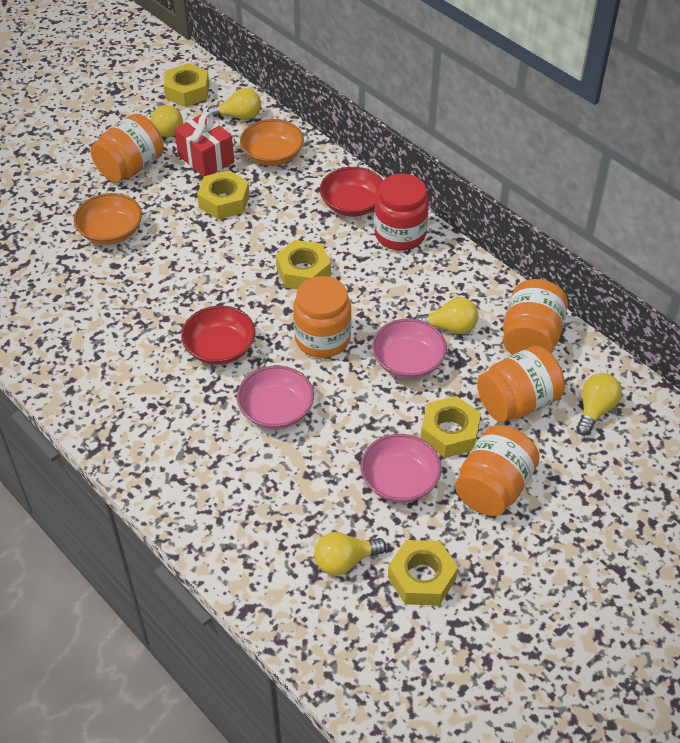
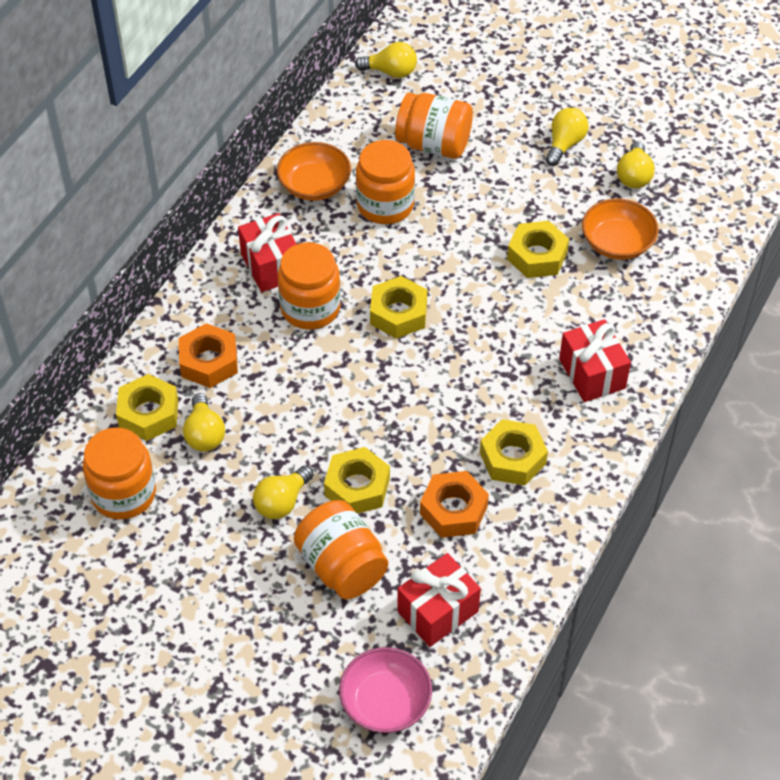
orange nut: 0 -> 2
pink bowl: 3 -> 1
red bowl: 2 -> 0
red gift: 1 -> 3
red jar: 1 -> 0

